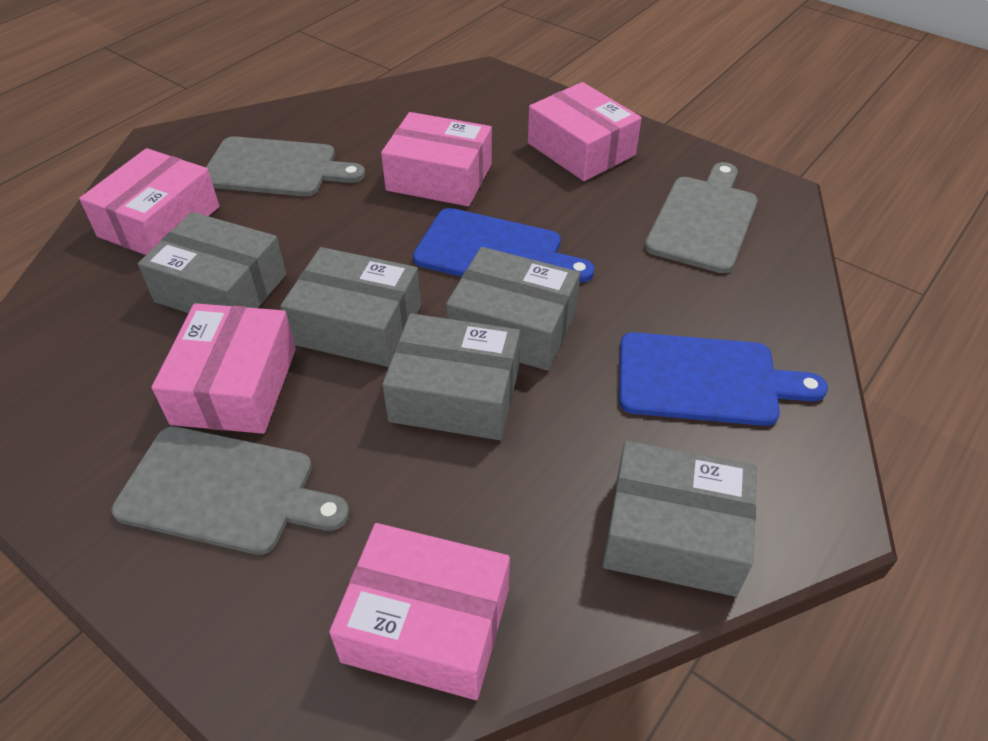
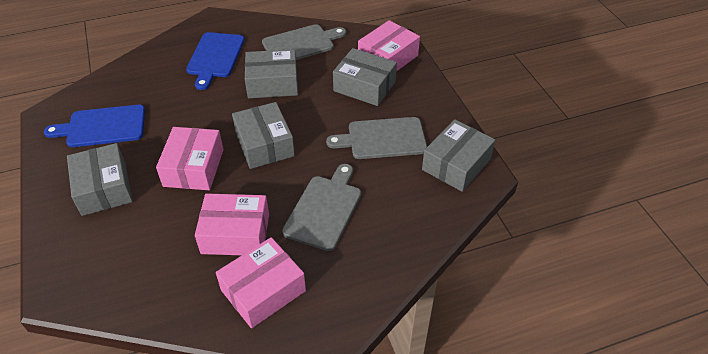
pink box: 5 -> 4

